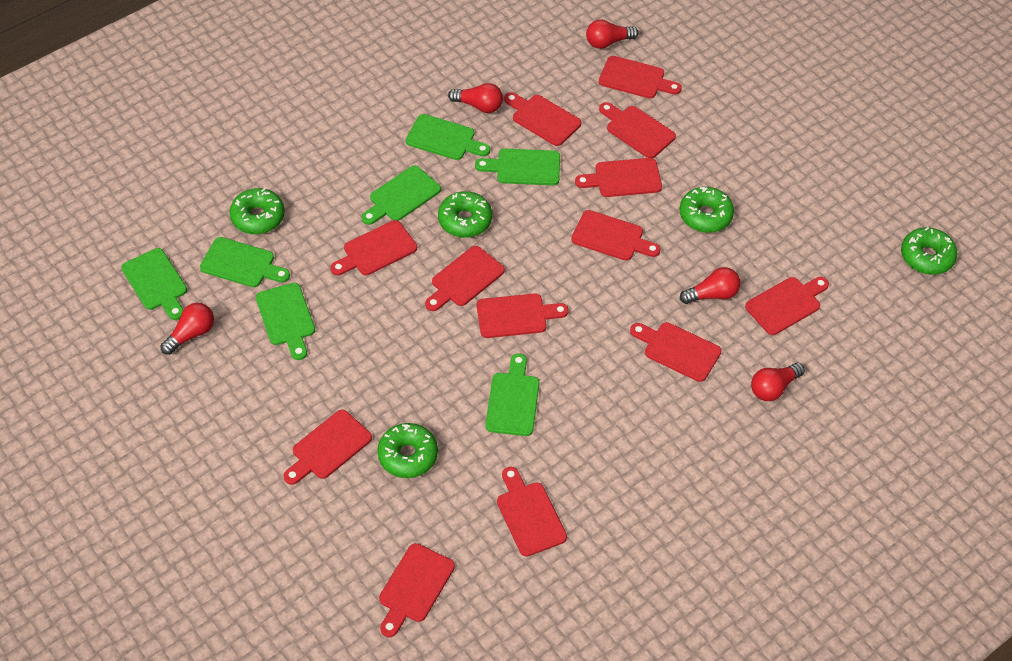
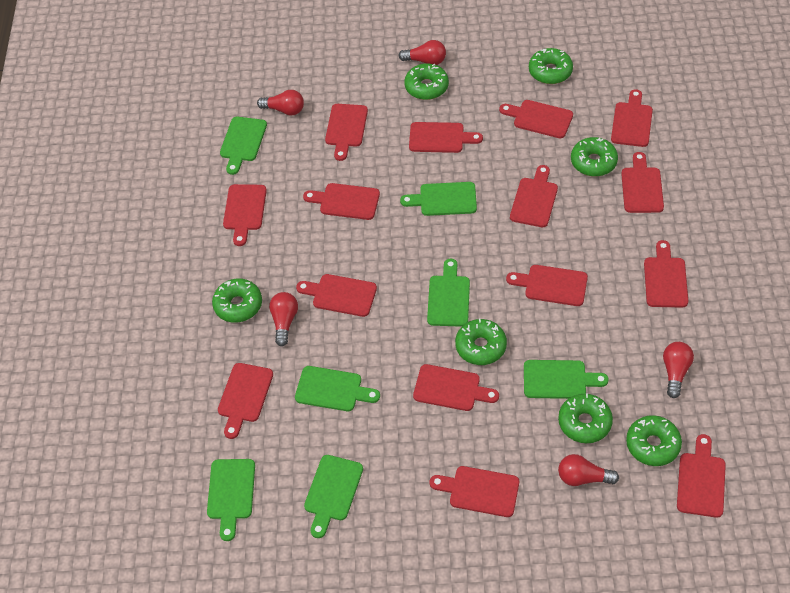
green donut: 5 -> 7
red cutting board: 13 -> 15

